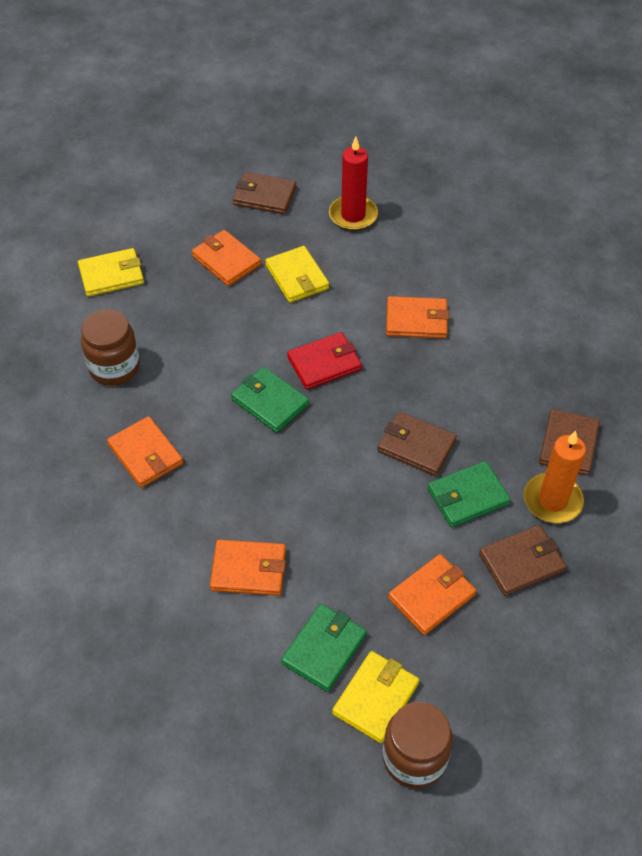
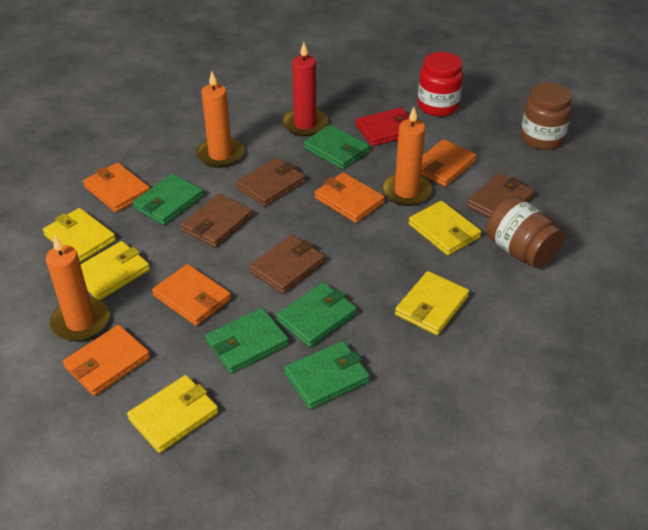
green wallet: 3 -> 5
orange candle: 1 -> 3
red jar: 0 -> 1
yellow wallet: 3 -> 5

